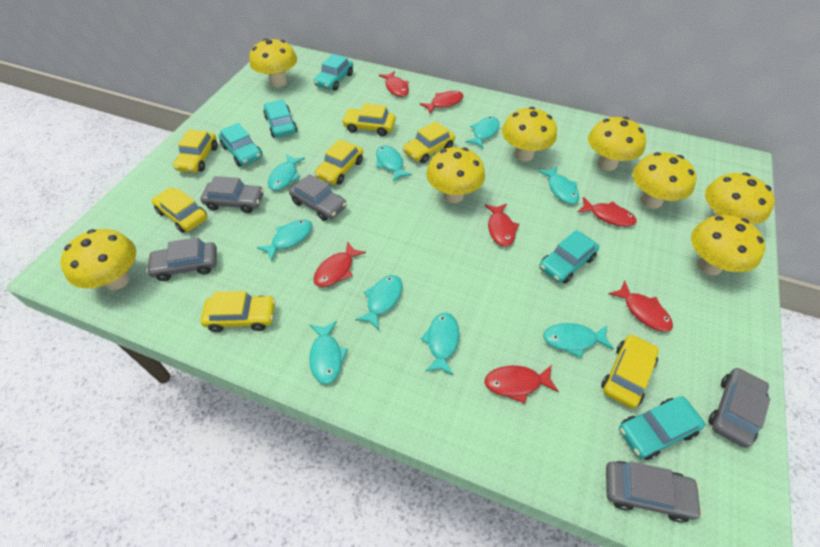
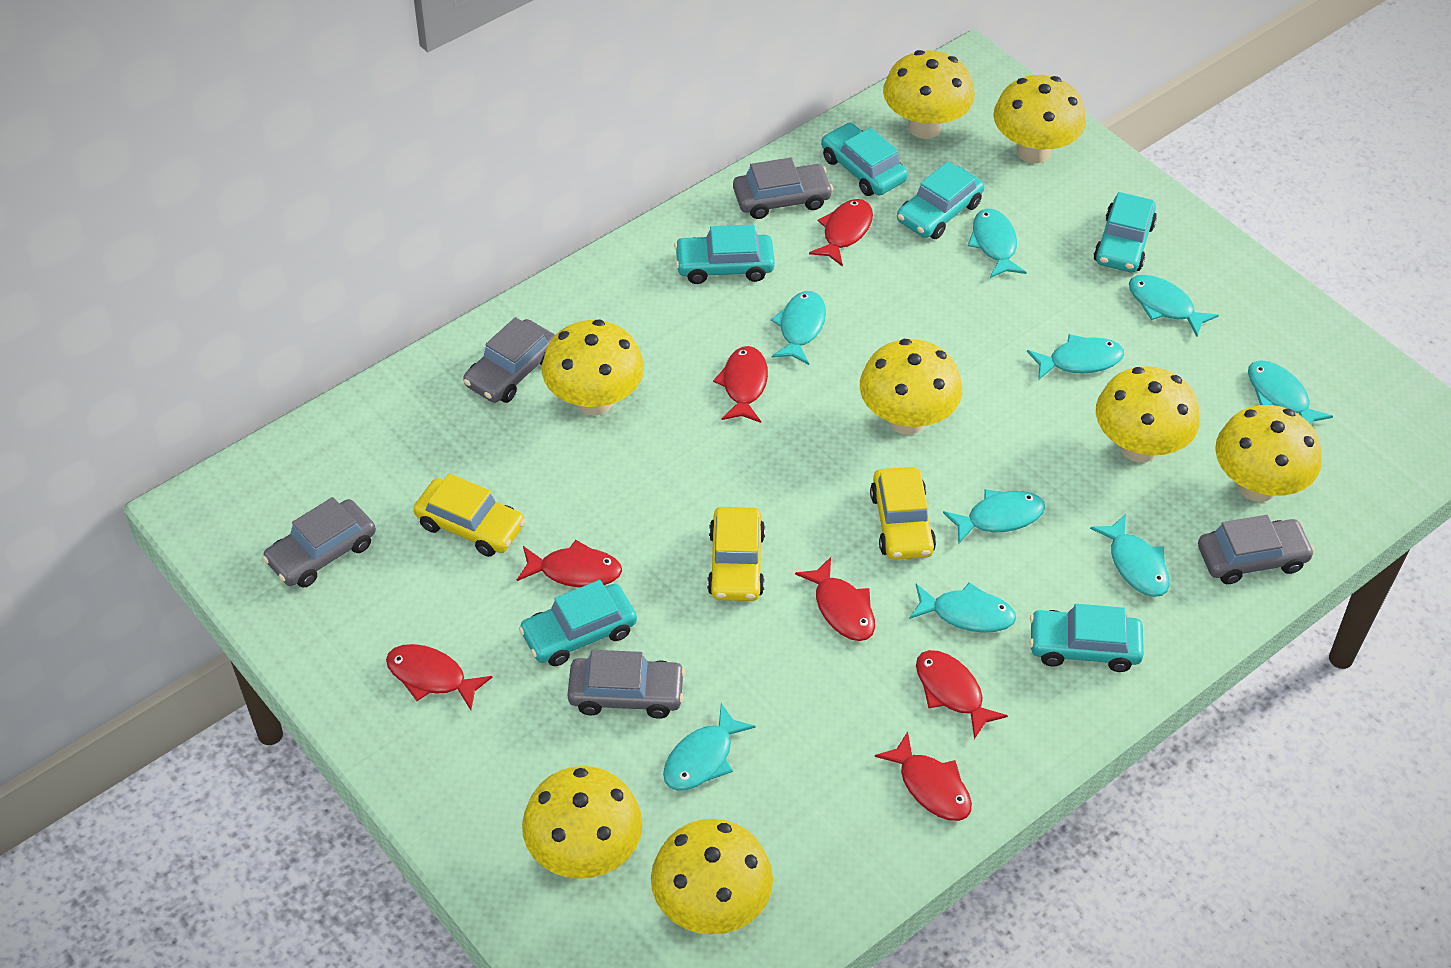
turquoise car: 5 -> 6
yellow car: 7 -> 3

